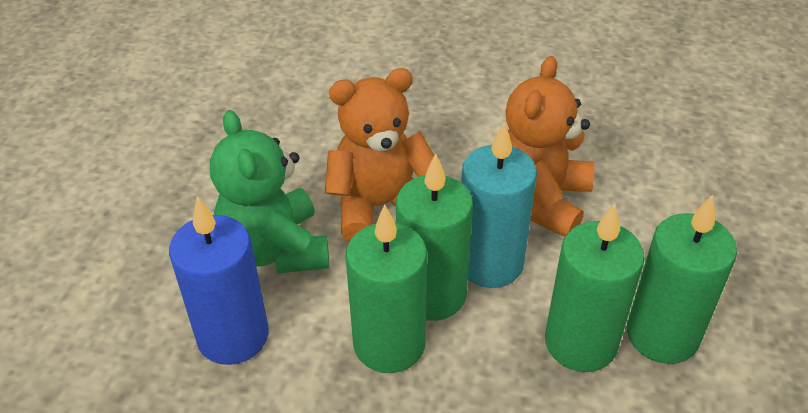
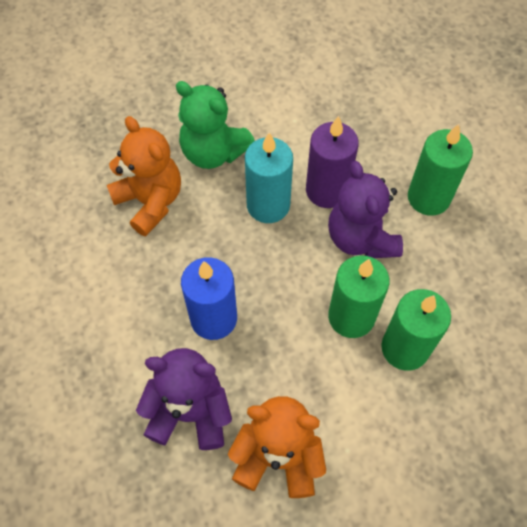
green candle: 4 -> 3
purple candle: 0 -> 1
purple teddy bear: 0 -> 2

